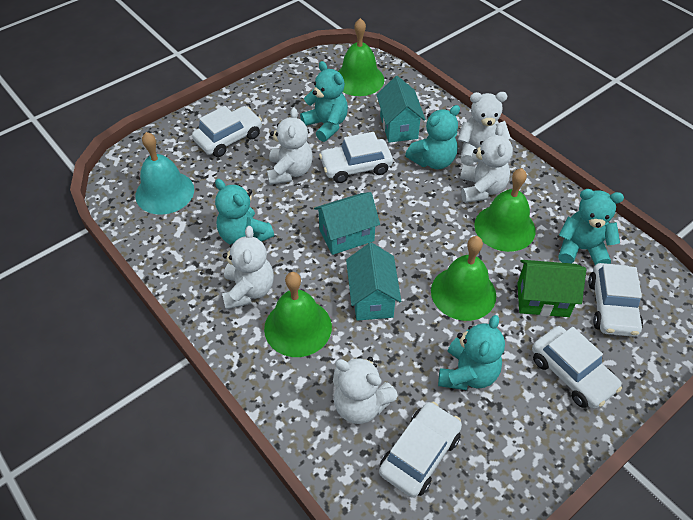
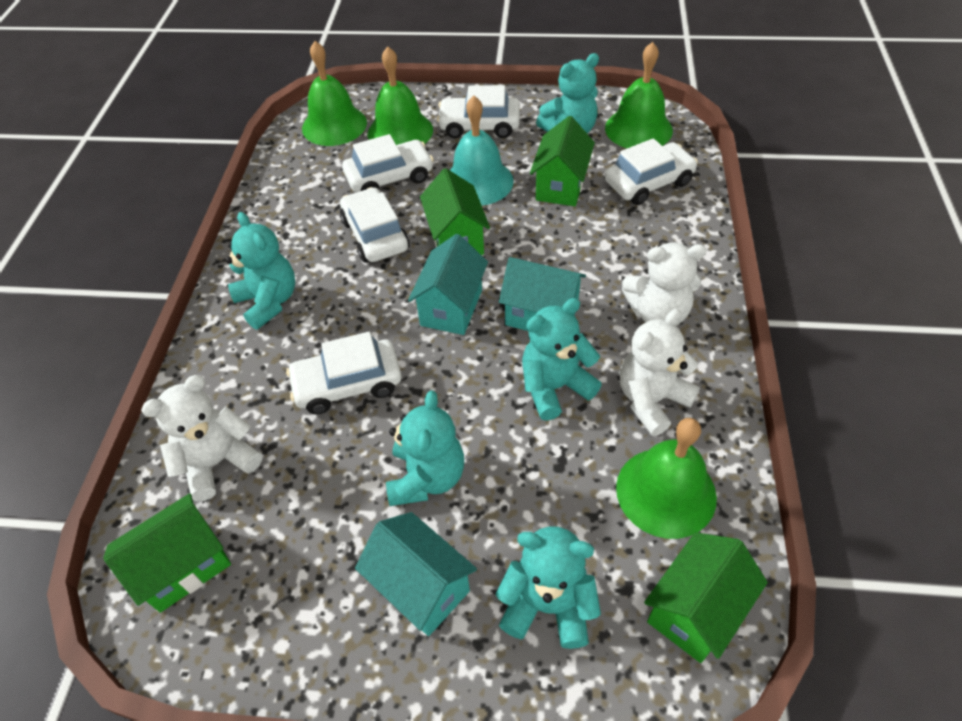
green house: 1 -> 4
white teddy bear: 5 -> 3

